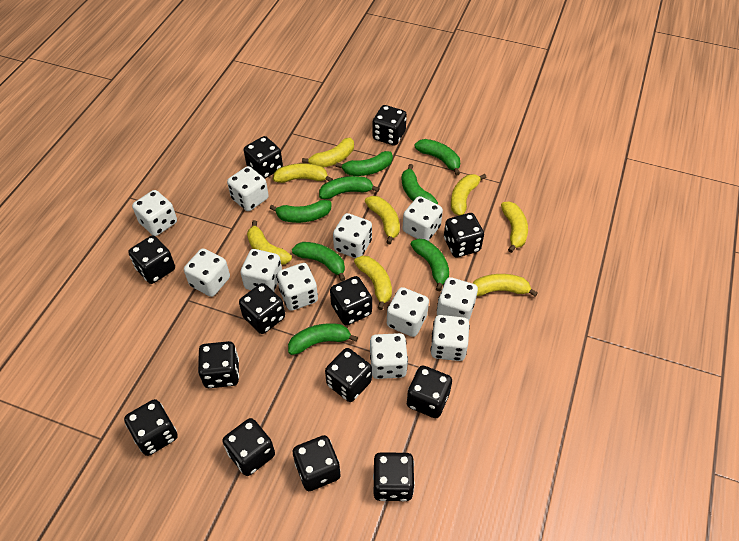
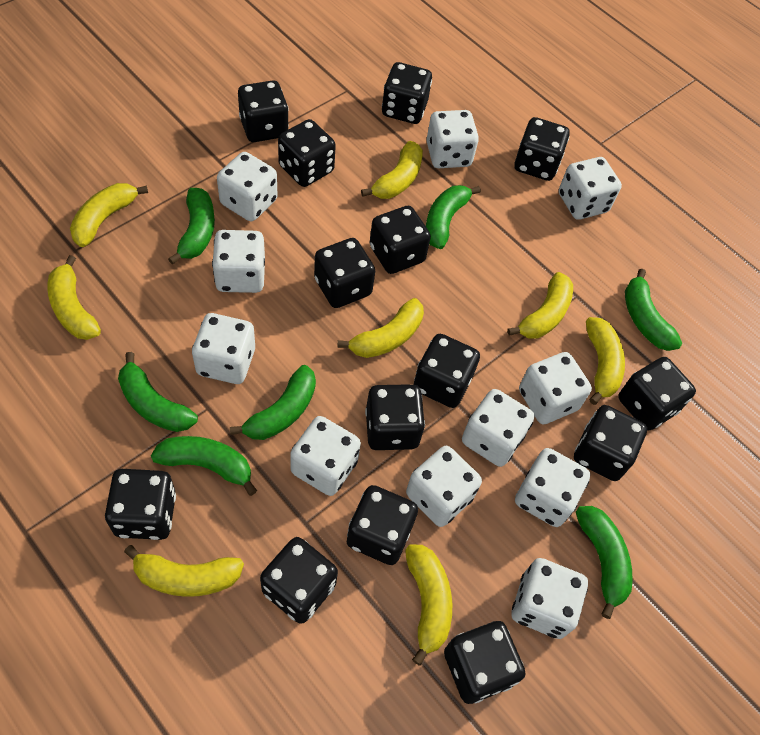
black dice: 13 -> 14
green banana: 8 -> 7

